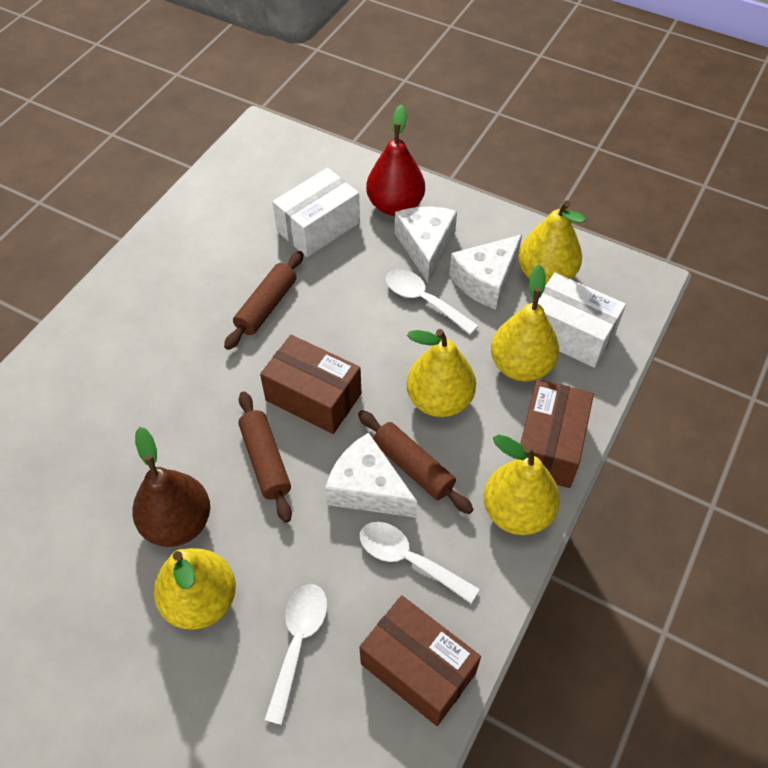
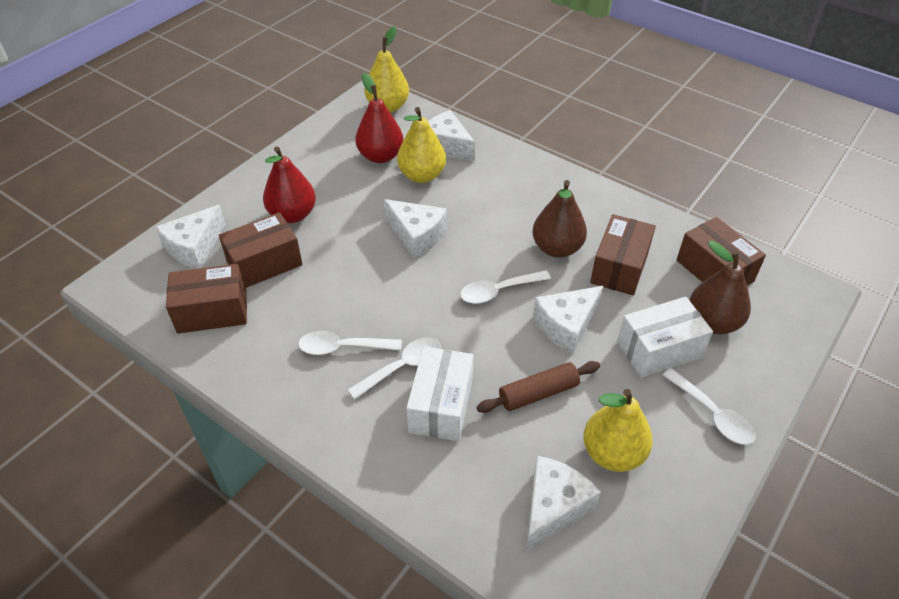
brown box: 3 -> 4
brown pear: 1 -> 2
brown rolling pin: 3 -> 1
red pear: 1 -> 2
white cheese: 3 -> 5
white spoon: 3 -> 4
yellow pear: 5 -> 3

